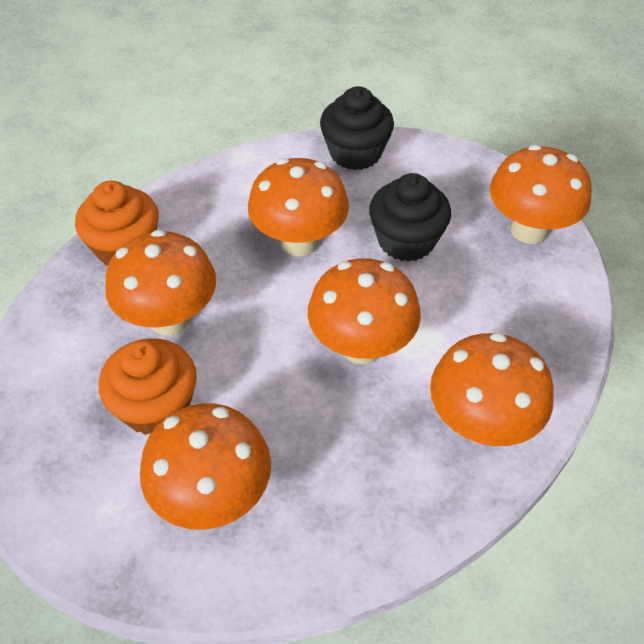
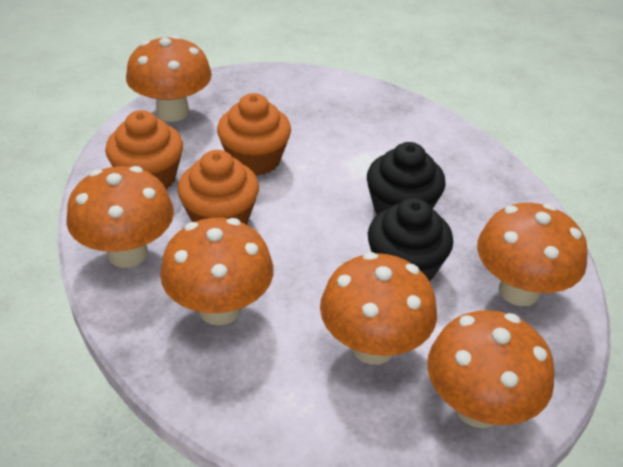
orange cupcake: 2 -> 3

